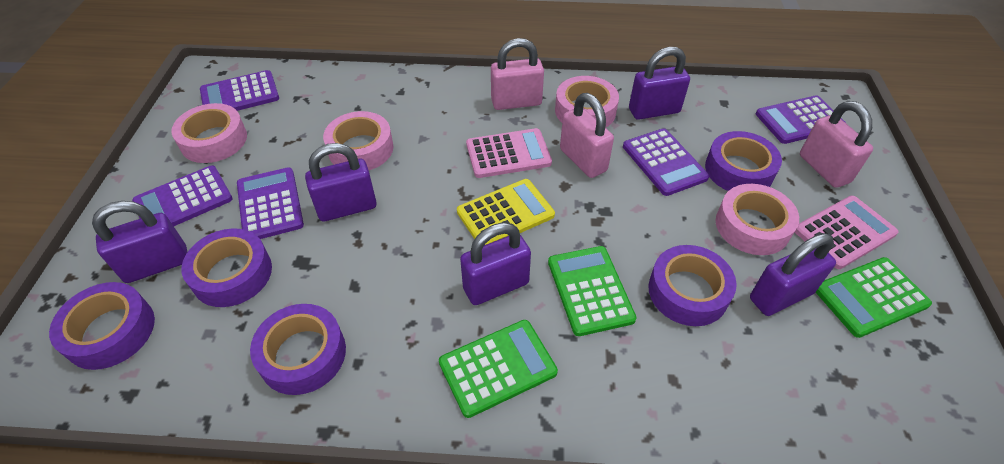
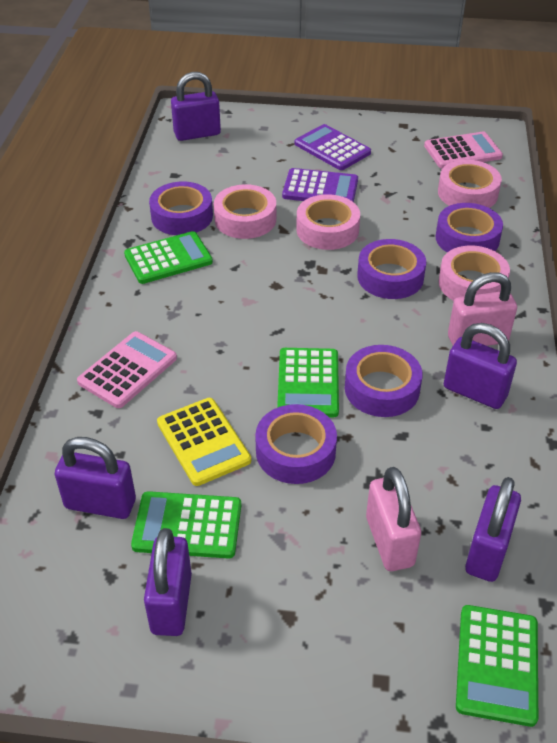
green calculator: 3 -> 4
pink padlock: 3 -> 2
purple calculator: 5 -> 2

